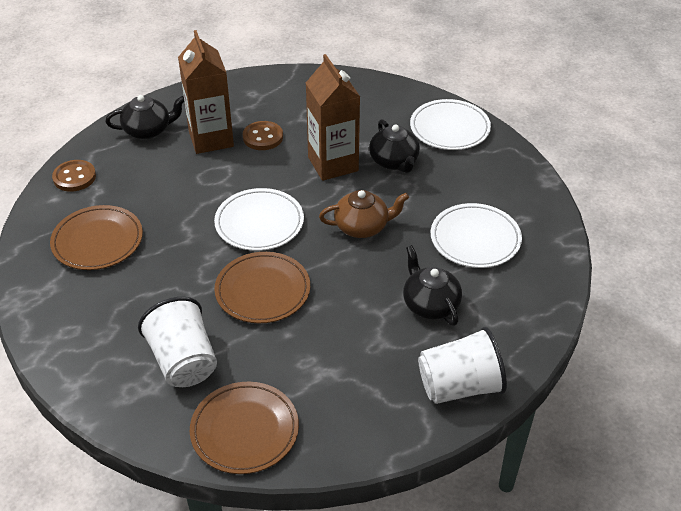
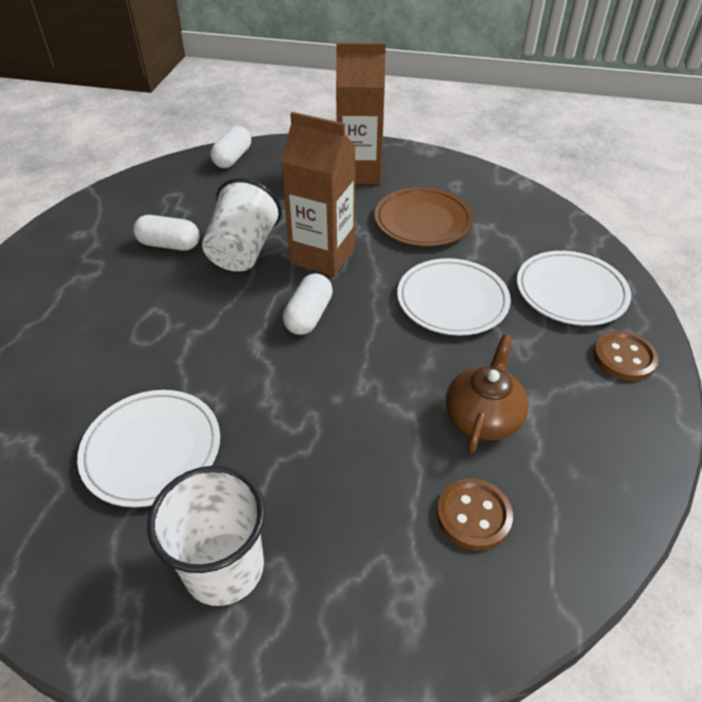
black teapot: 3 -> 0
brown plate: 3 -> 1
white capsule: 0 -> 3

